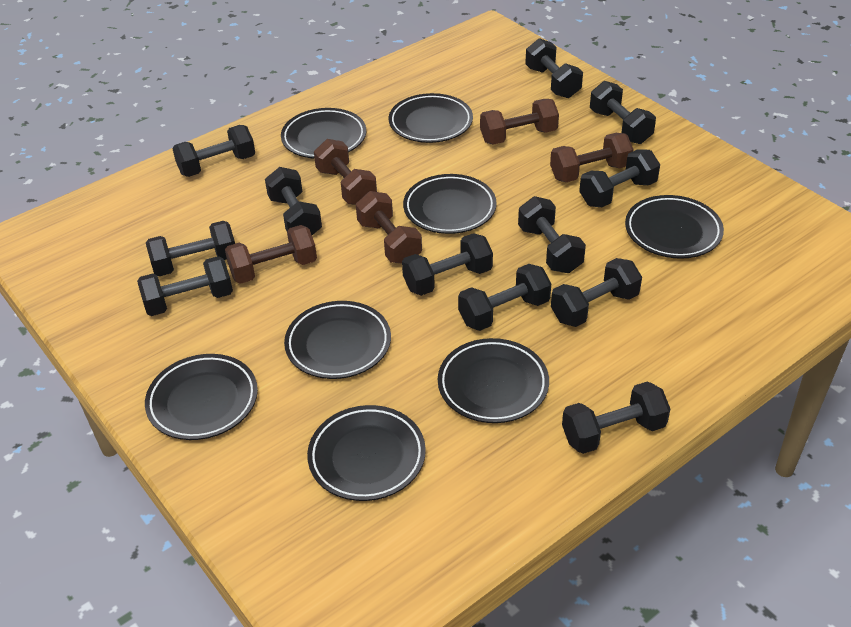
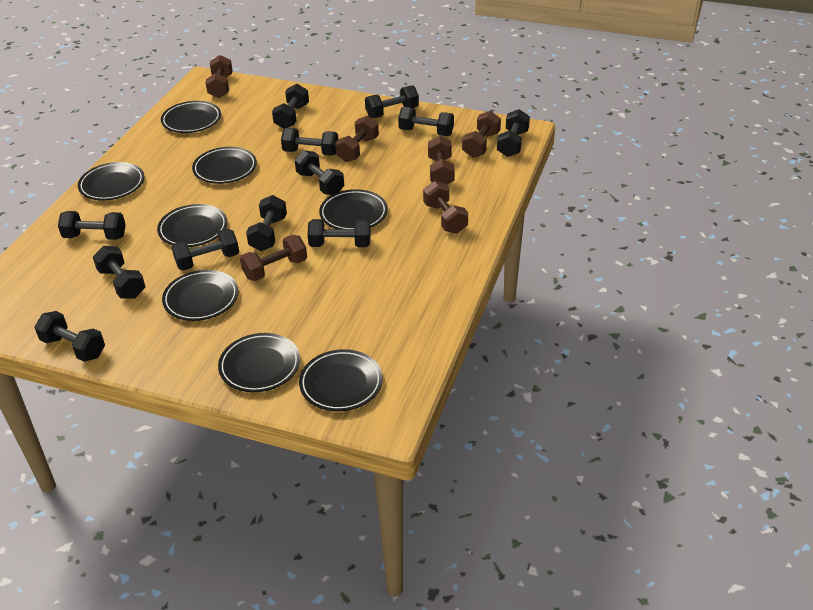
brown dumbbell: 5 -> 6

